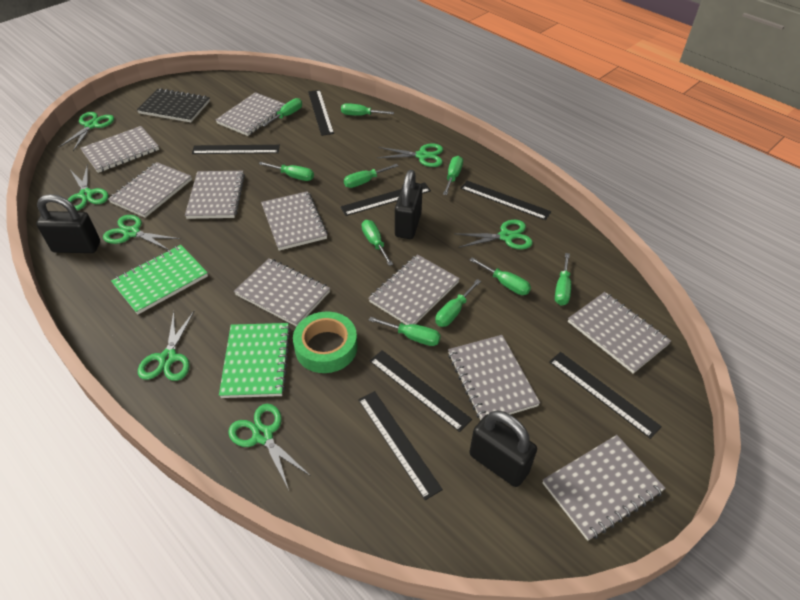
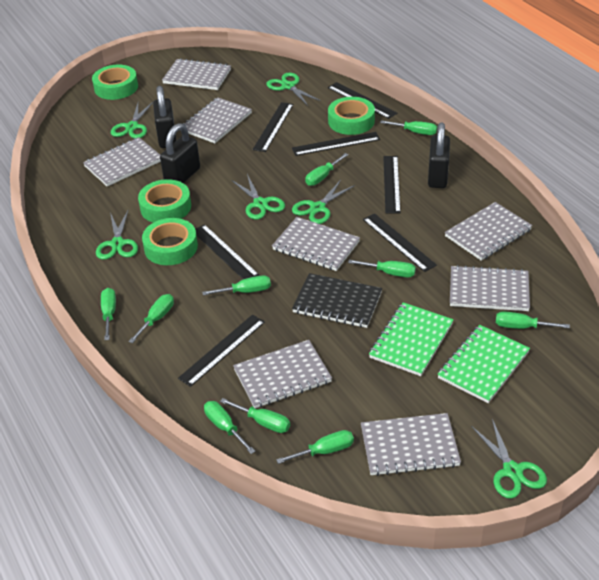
green scissors: 7 -> 6
green tape: 1 -> 4
grey notebook: 10 -> 8

